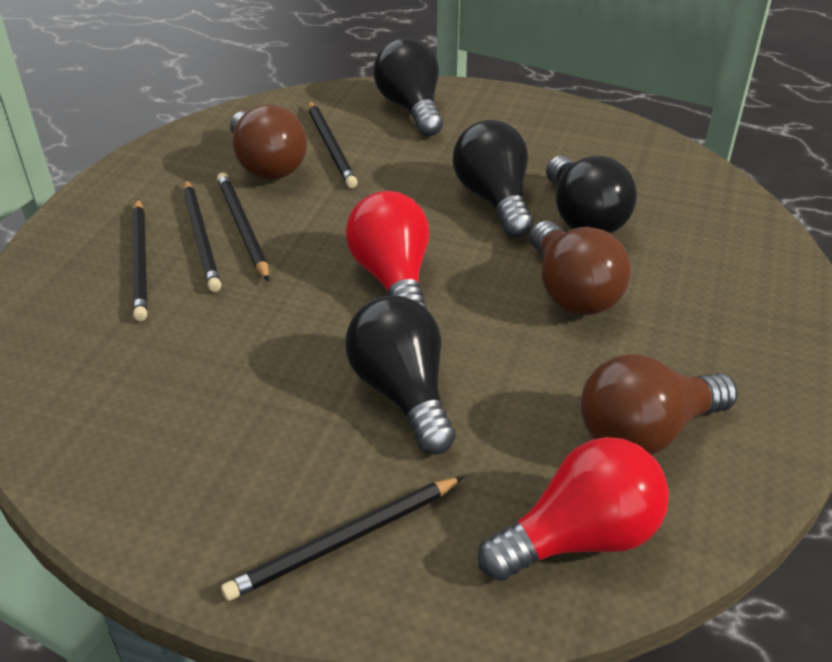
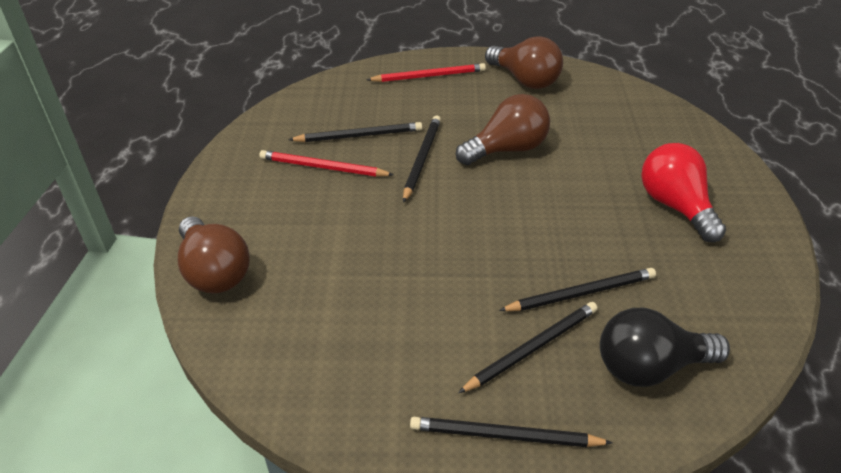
black light bulb: 4 -> 1
red light bulb: 2 -> 1
red pencil: 0 -> 2

